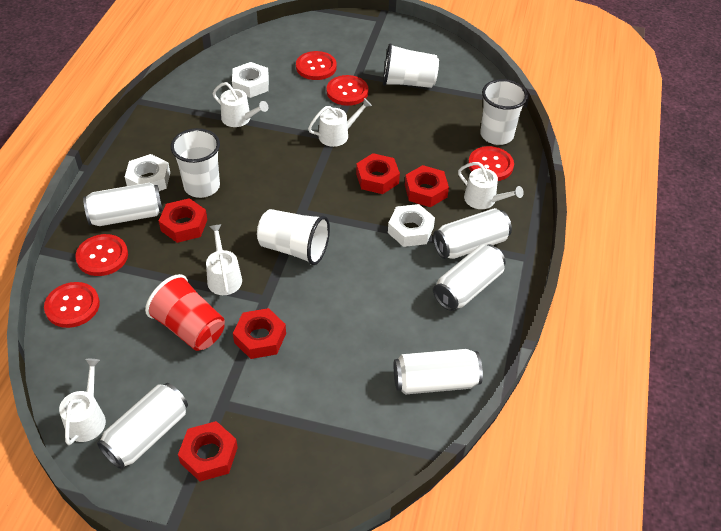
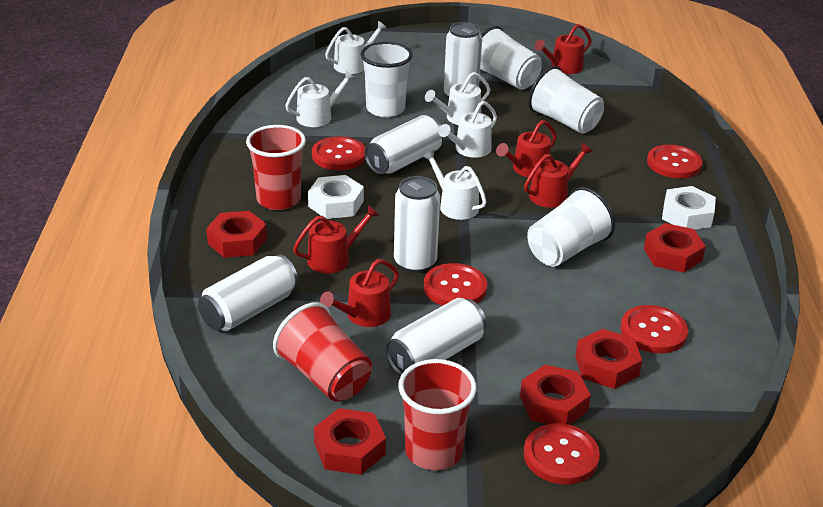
red cup: 1 -> 3
red watering can: 0 -> 5
white nut: 3 -> 2

